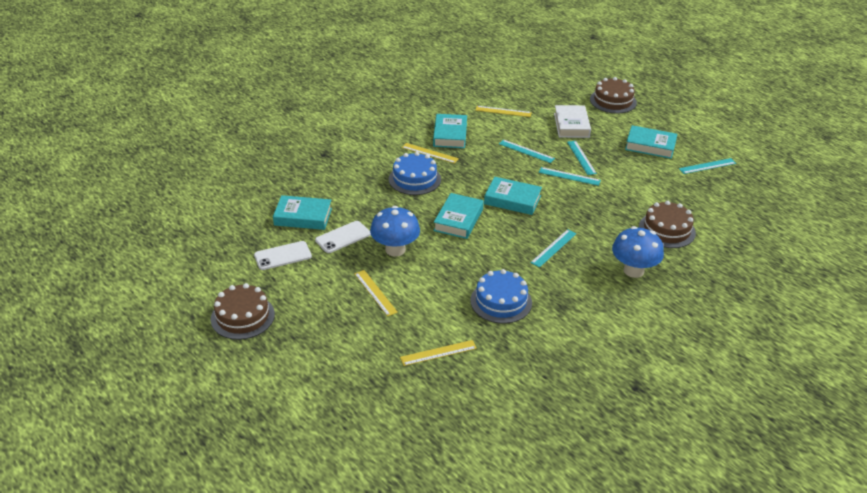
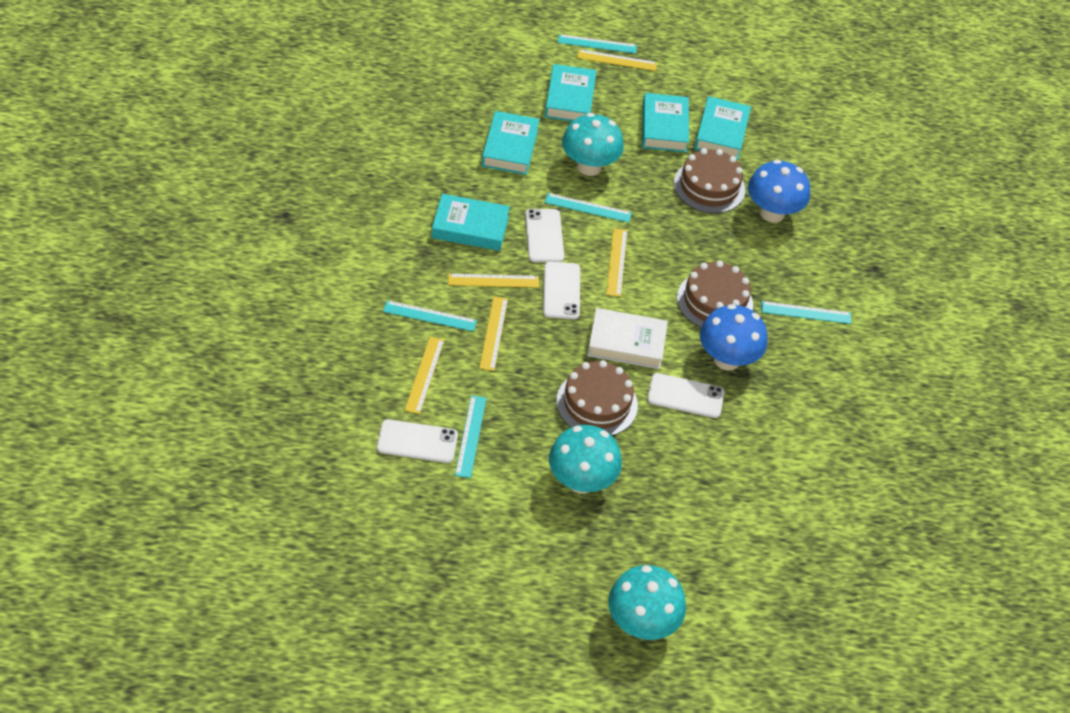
blue cake: 2 -> 0
turquoise mushroom: 0 -> 3
white phone: 2 -> 4
yellow ruler: 4 -> 5

